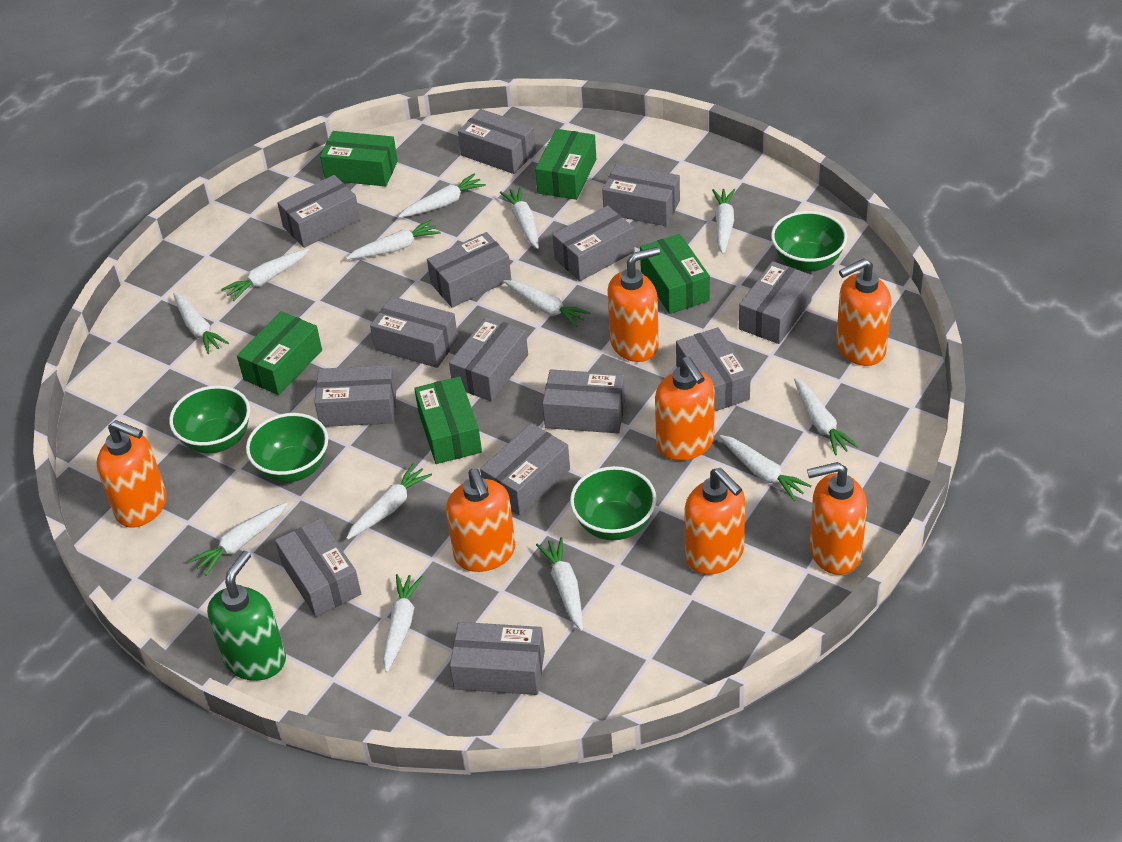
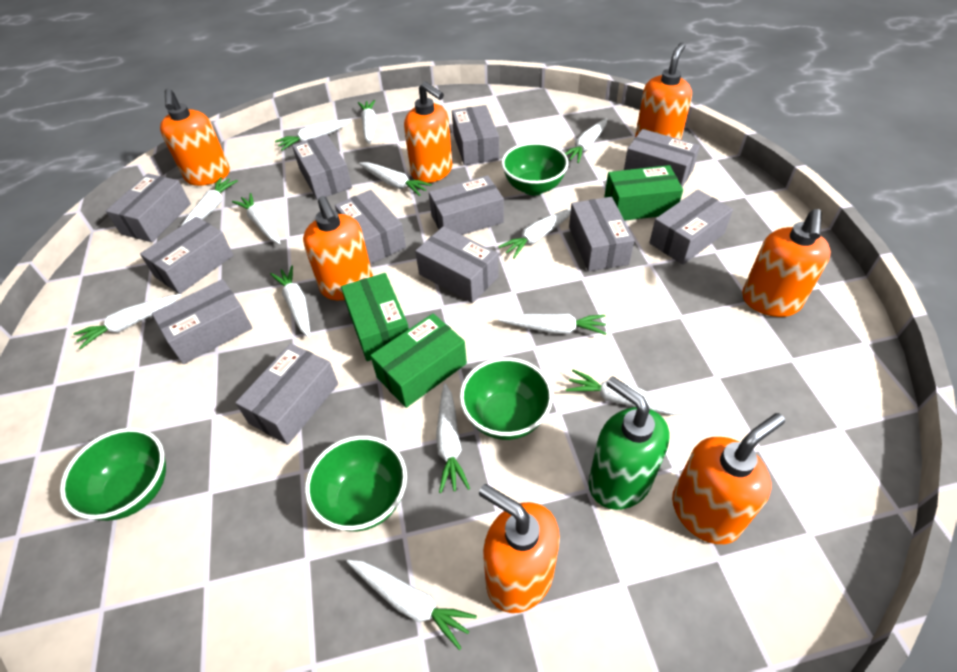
green box: 5 -> 3
grey box: 14 -> 12

